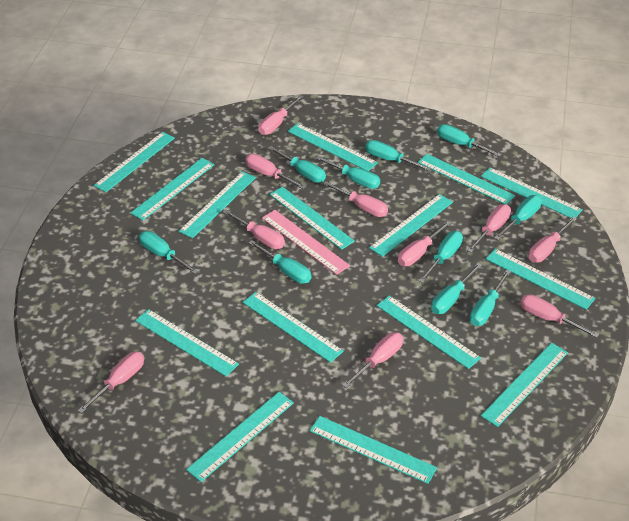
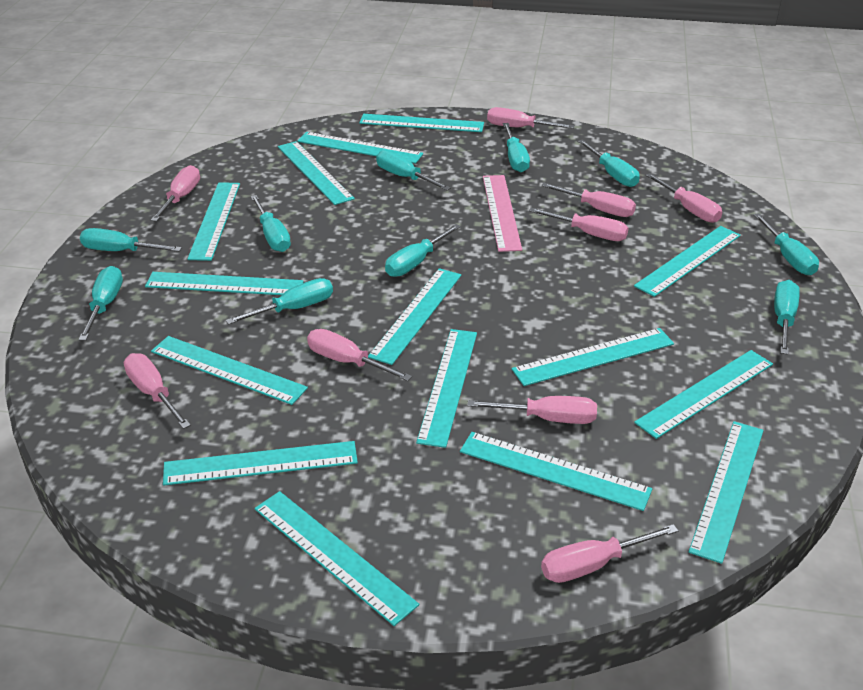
pink screwdriver: 10 -> 9

